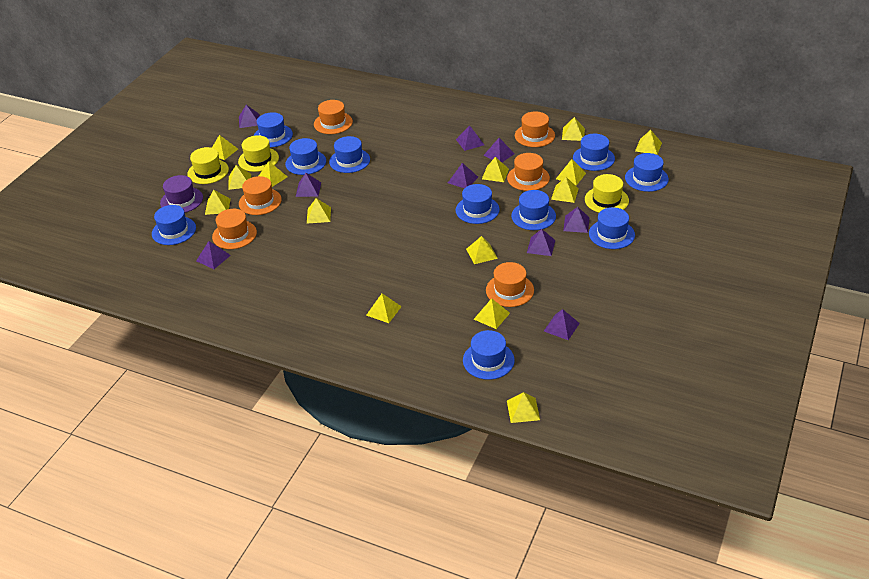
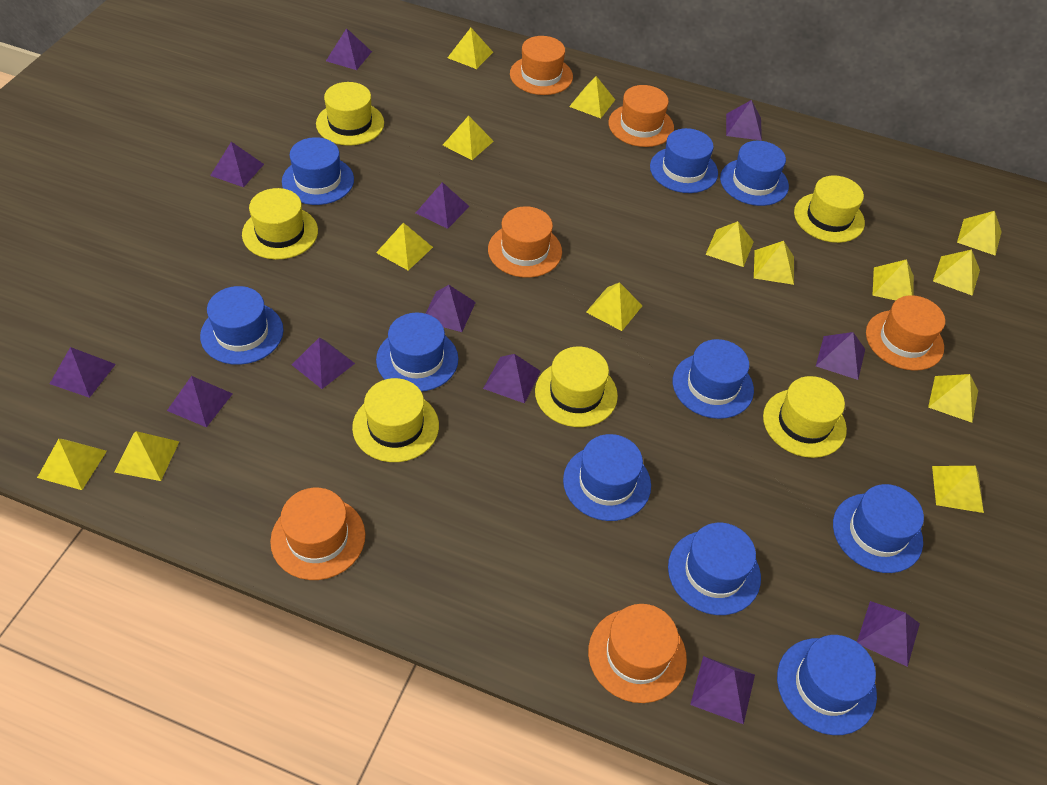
purple hat: 1 -> 0
purple pyramid: 9 -> 12
yellow hat: 3 -> 6

